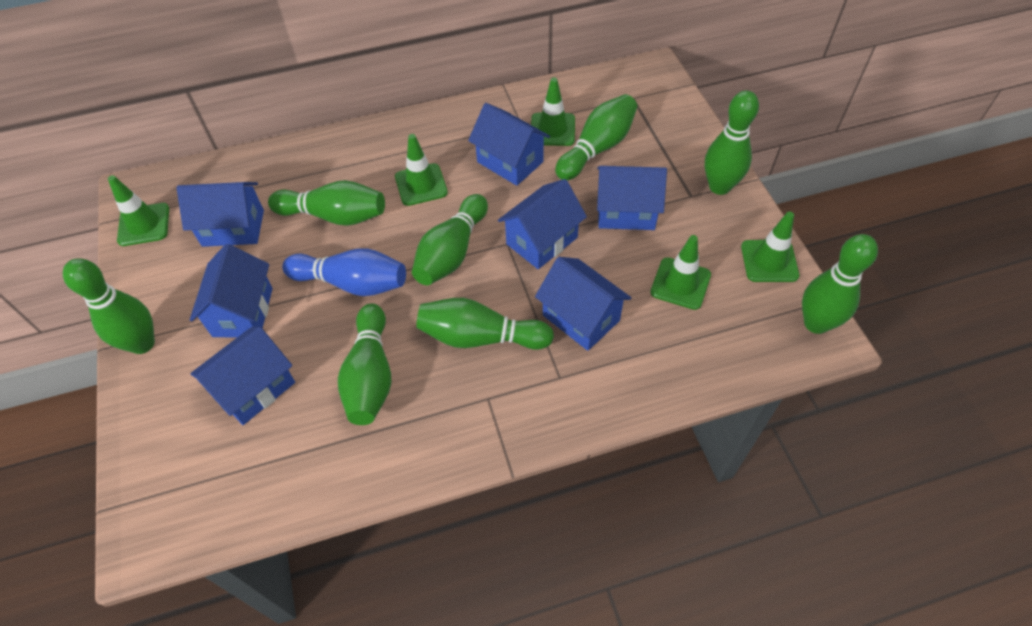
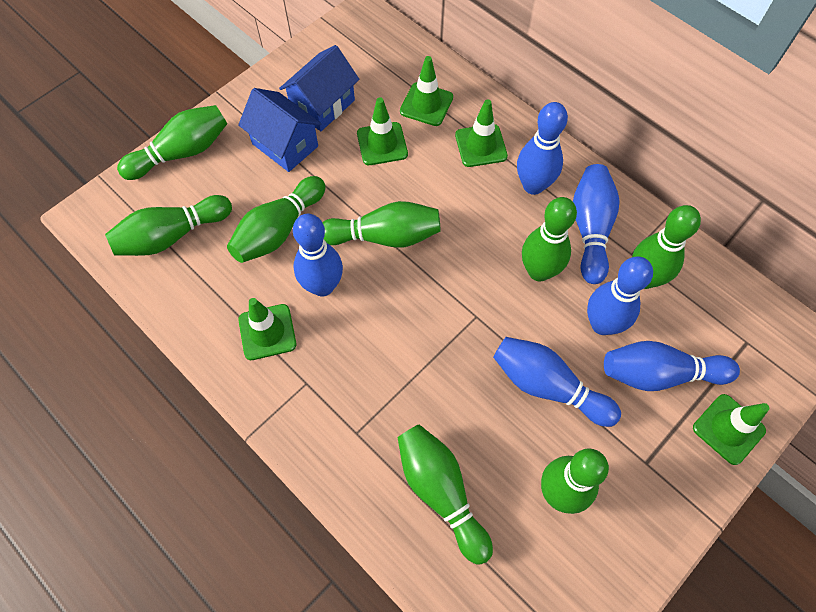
blue bowling pin: 1 -> 6
blue house: 7 -> 2

